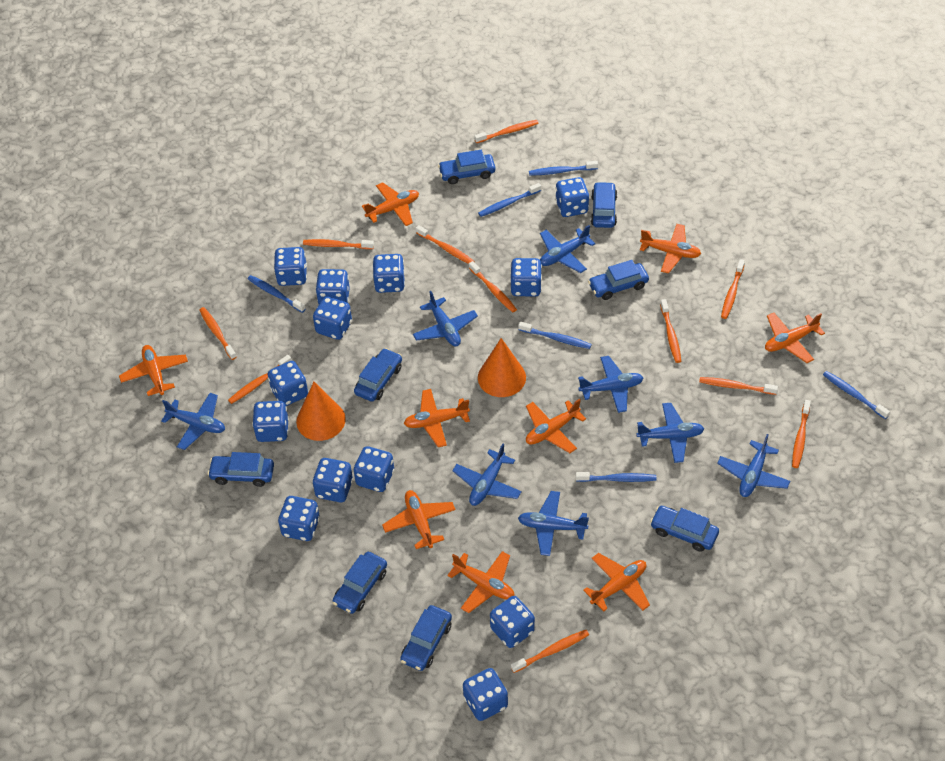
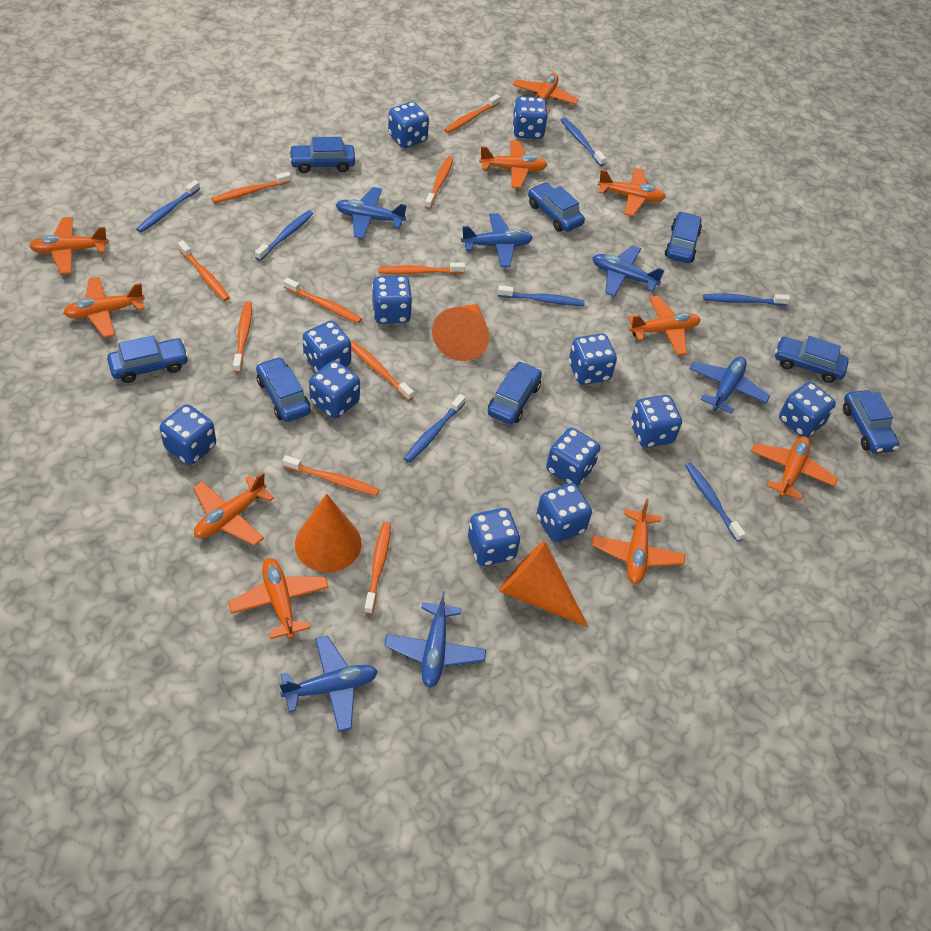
blue dice: 13 -> 12
blue plane: 8 -> 6
blue toothbrush: 6 -> 7
orange cone: 2 -> 3
orange plane: 9 -> 10
orange toothbrush: 11 -> 10

